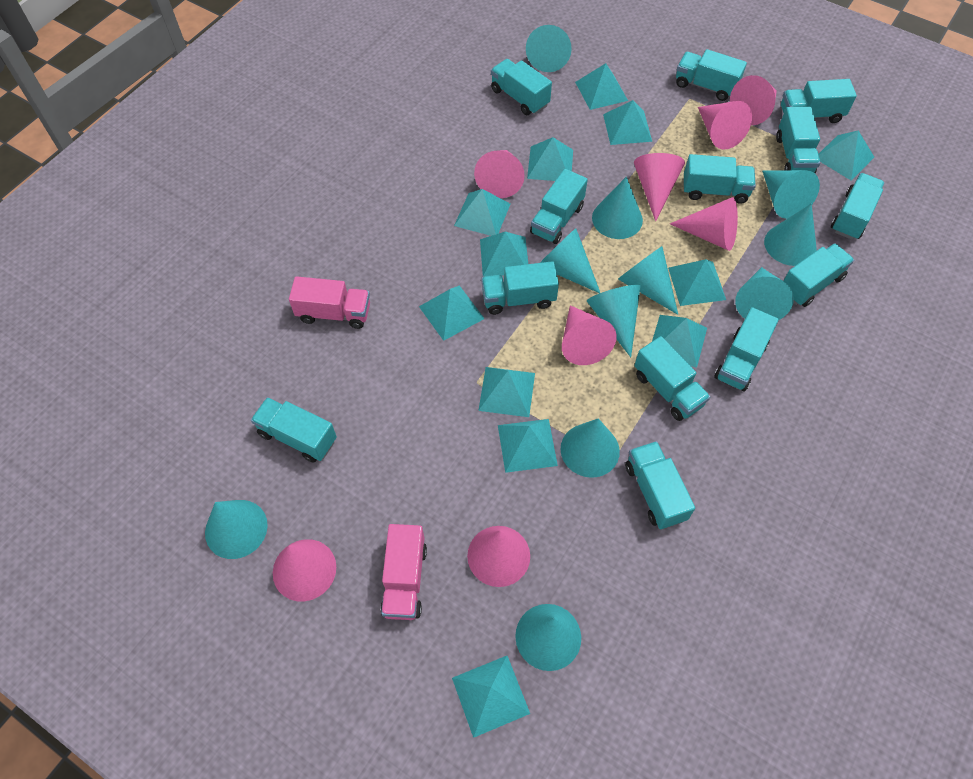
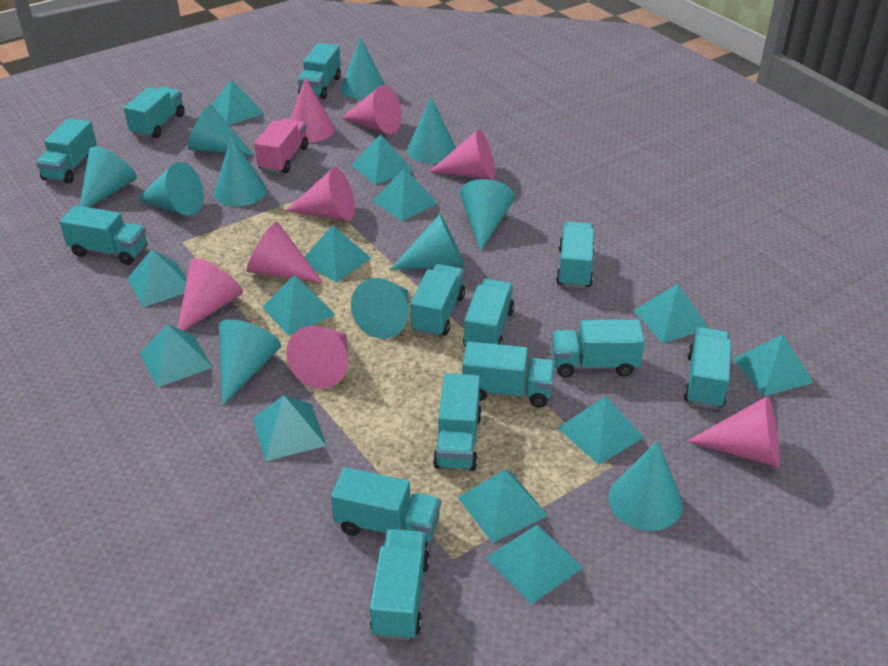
pink truck: 2 -> 1
turquoise pyramid: 12 -> 13

